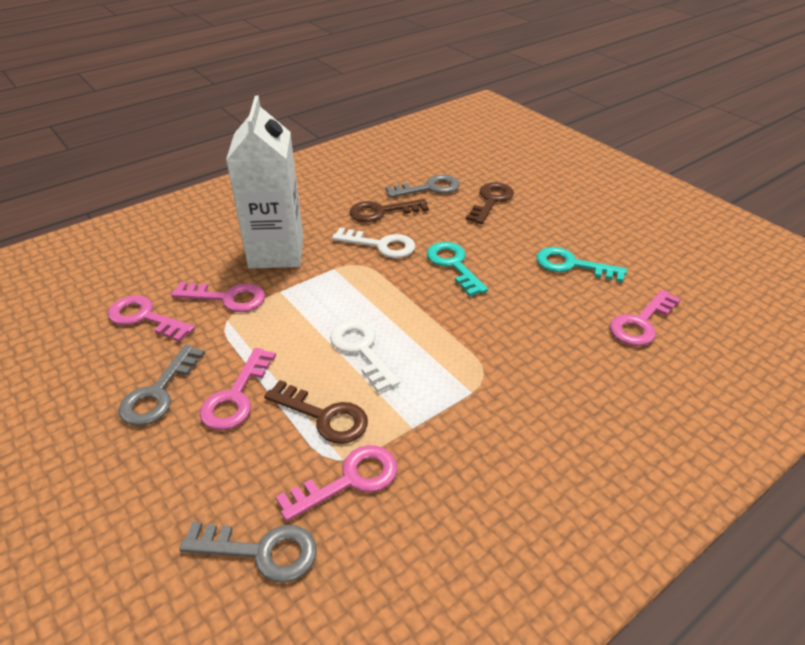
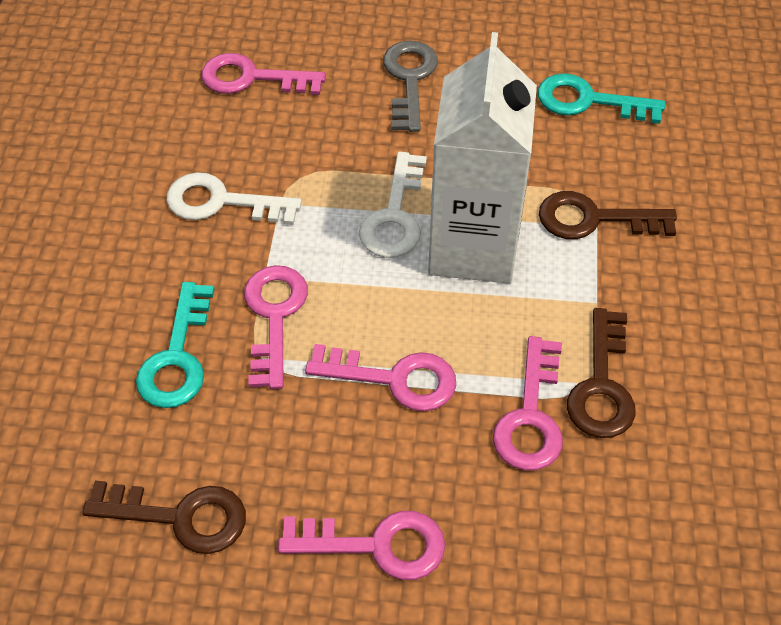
grey key: 3 -> 1

